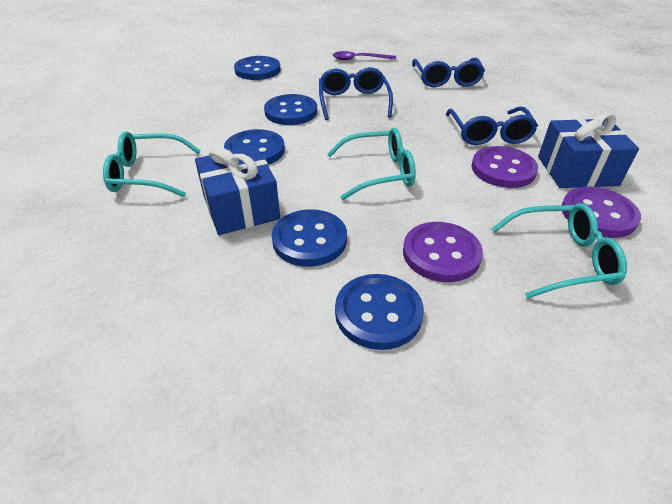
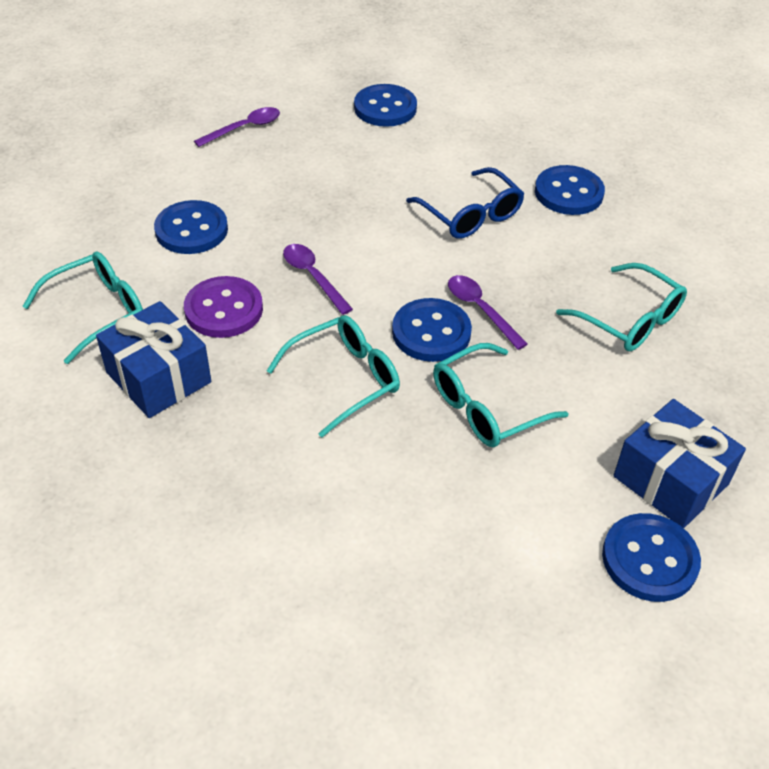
blue glasses: 3 -> 1
purple button: 3 -> 1
purple spoon: 1 -> 3
turquoise glasses: 3 -> 4

